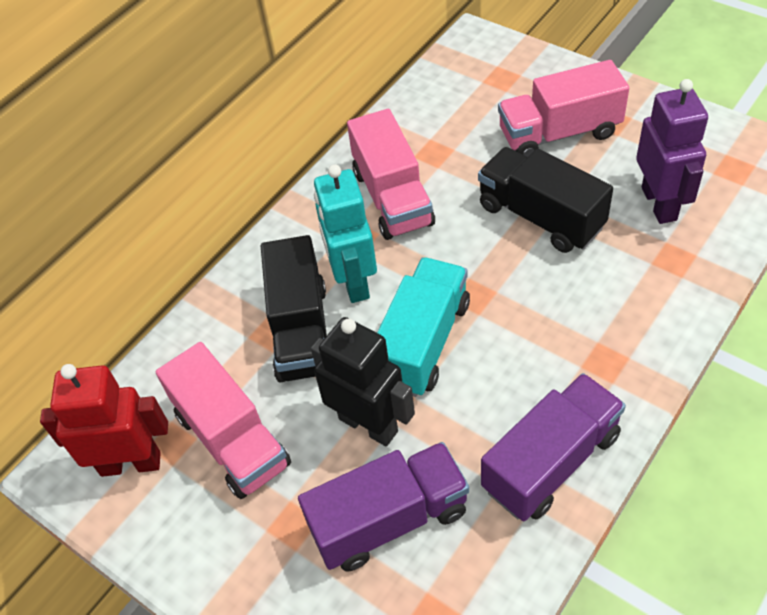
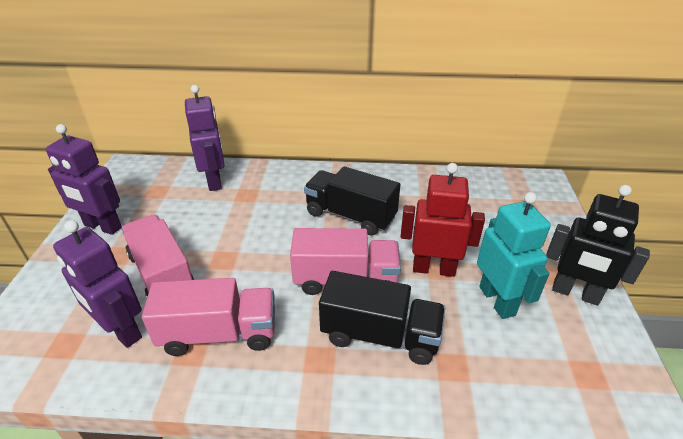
purple robot: 1 -> 3
purple truck: 2 -> 0
turquoise truck: 1 -> 0

